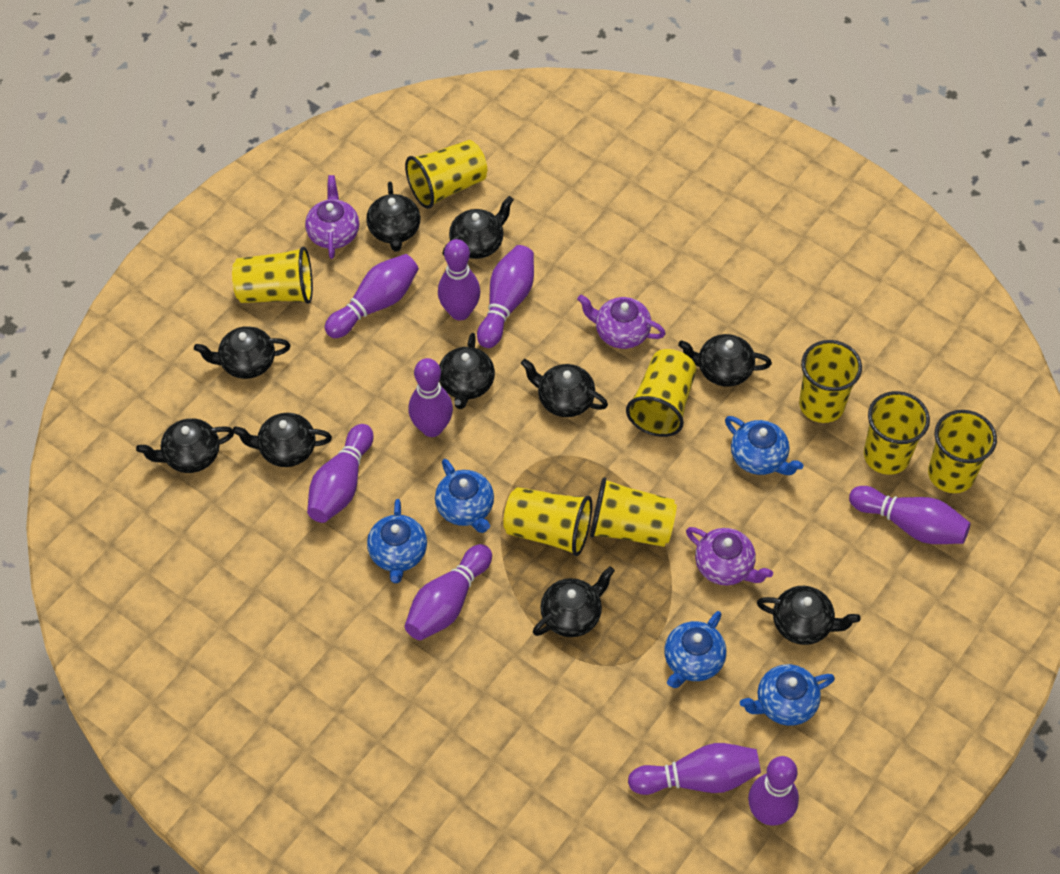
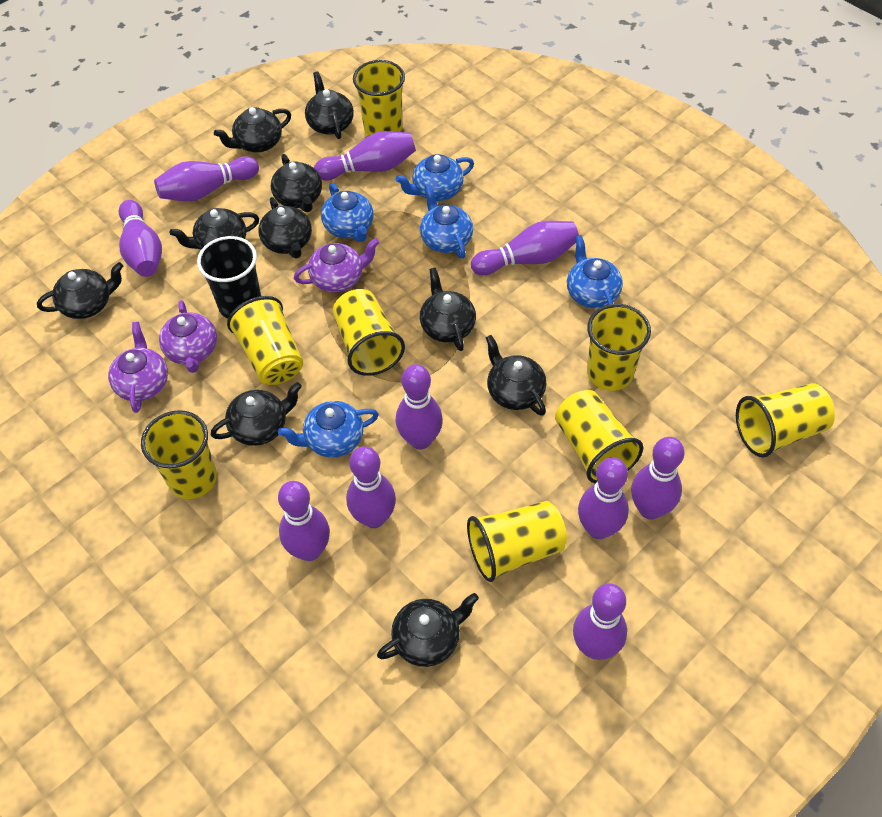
black cup: 0 -> 1
purple bowling pin: 9 -> 10

